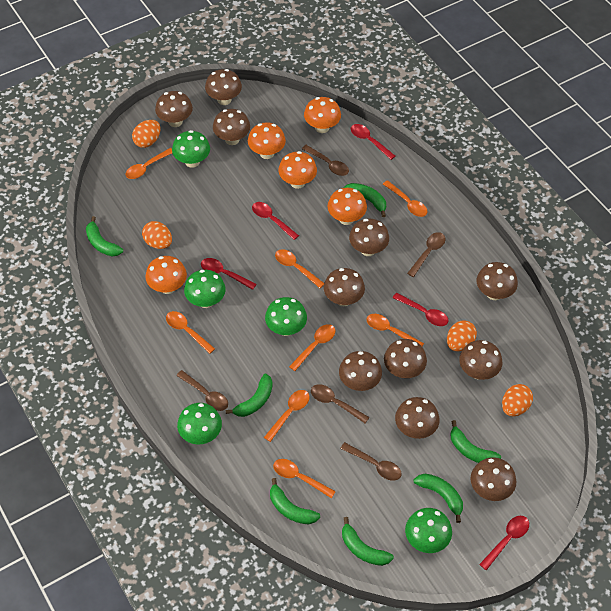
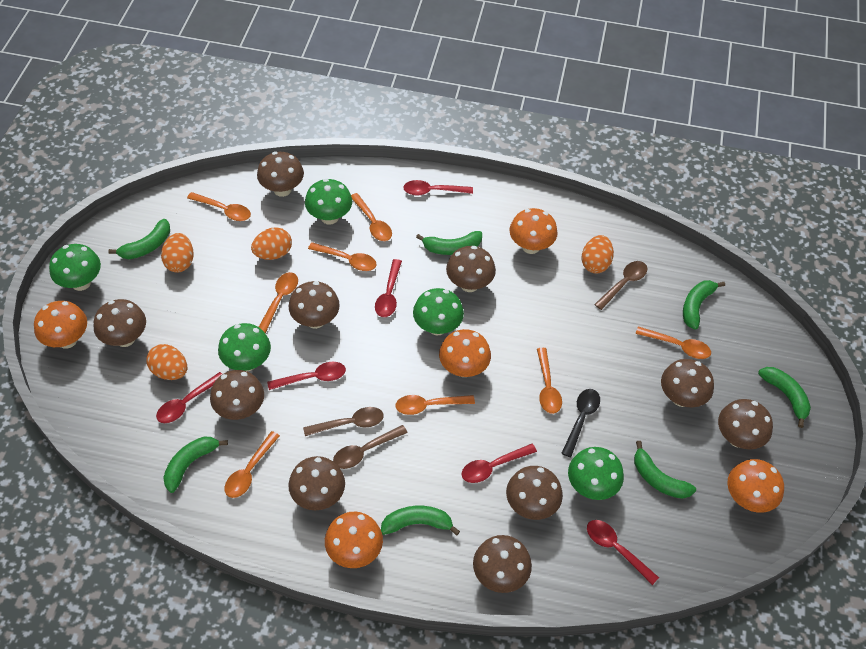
black spoon: 0 -> 1
brown mushroom: 11 -> 10
brown spoon: 5 -> 3
red spoon: 5 -> 6

